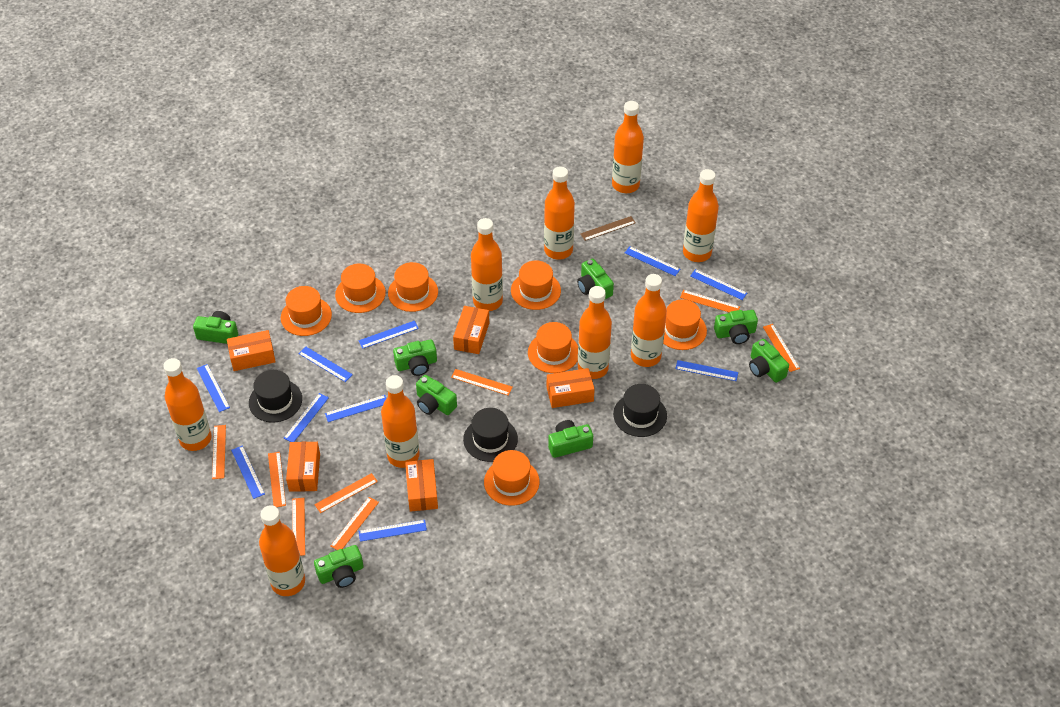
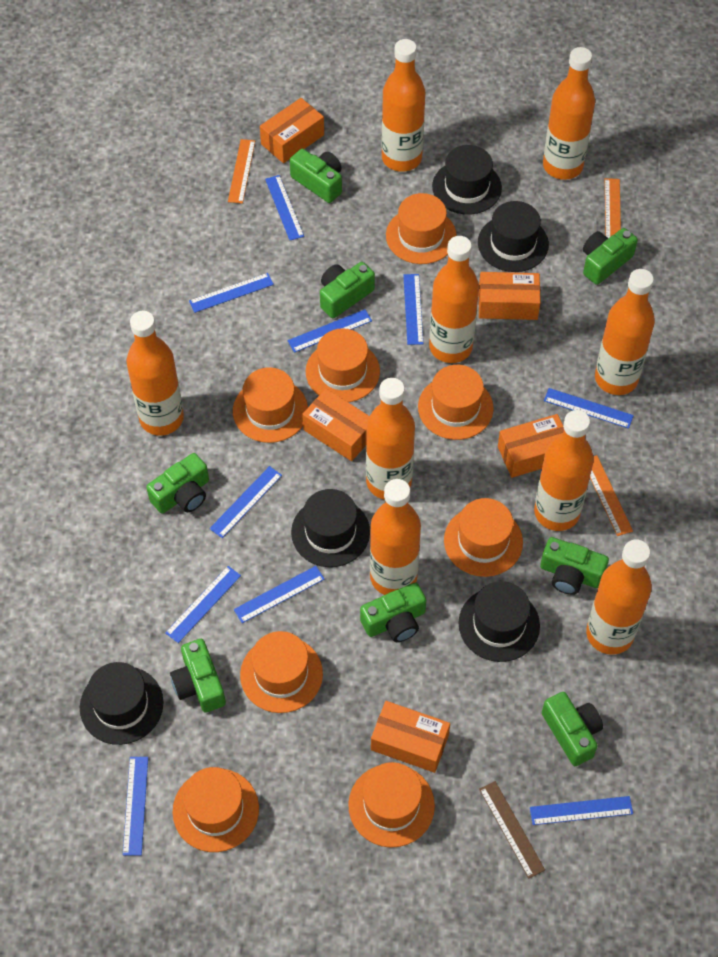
black hat: 3 -> 5
orange hat: 7 -> 8
orange ruler: 8 -> 3

